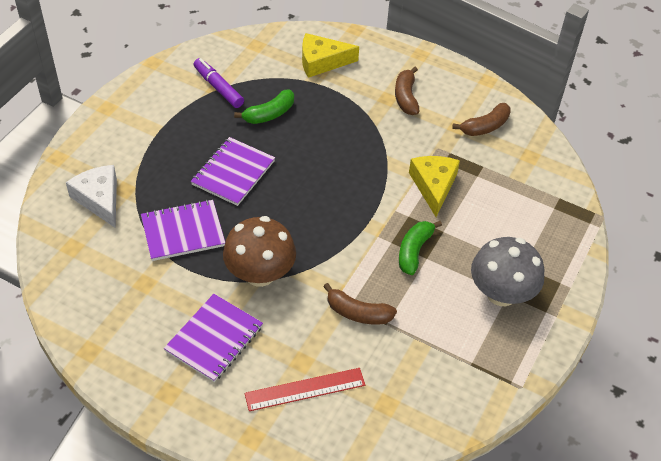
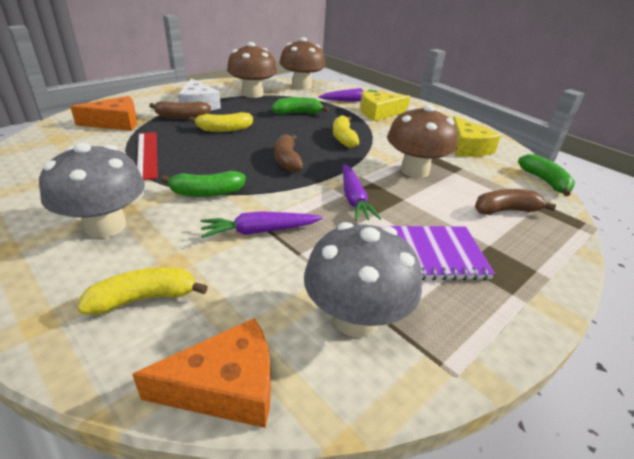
brown mushroom: 1 -> 3
green banana: 2 -> 3
grey mushroom: 1 -> 2
orange cheese: 0 -> 2
purple carrot: 0 -> 3
purple marker: 1 -> 0
purple notebook: 3 -> 1
yellow banana: 0 -> 3

